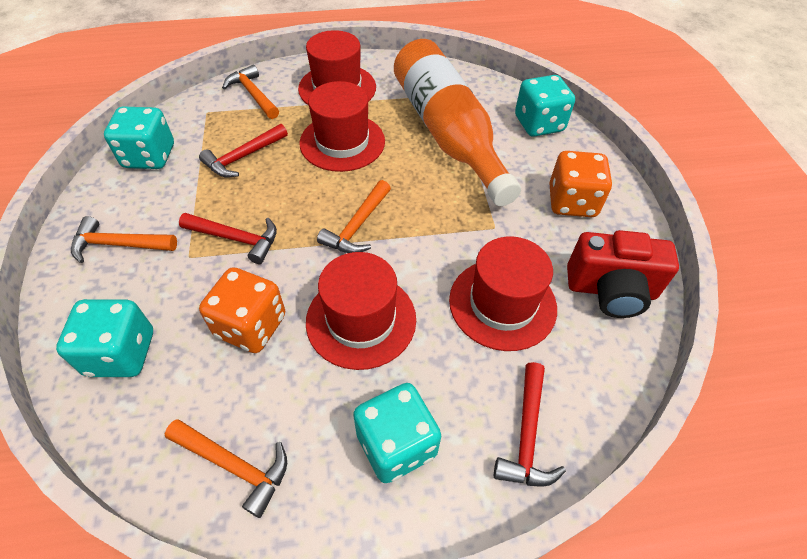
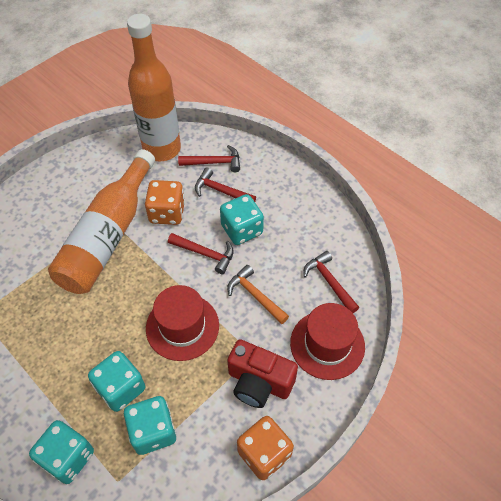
orange bottle: 1 -> 2
orange hammer: 4 -> 1
red hammer: 3 -> 4
red hat: 4 -> 2

